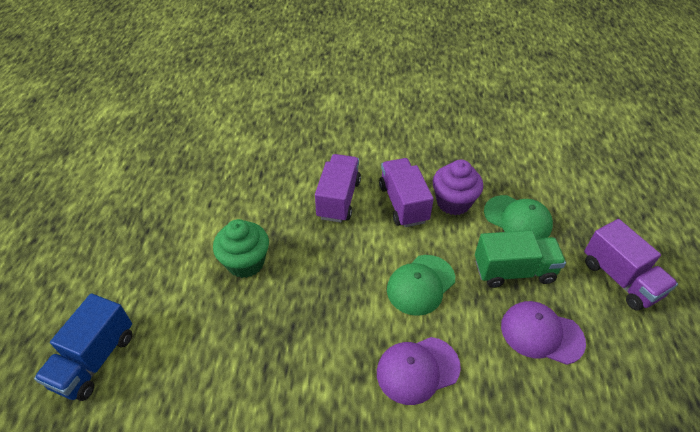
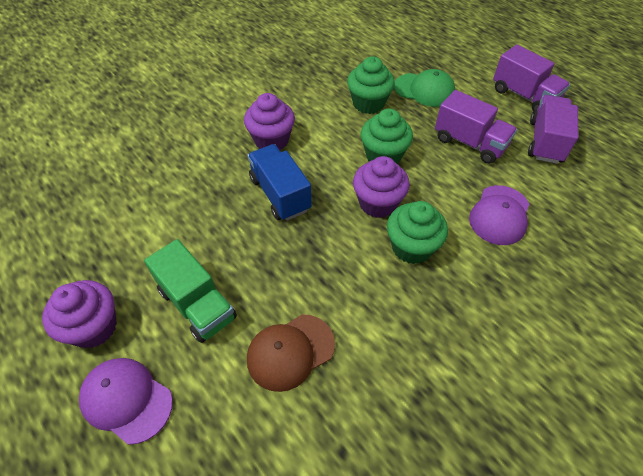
brown cap: 0 -> 1
green cap: 2 -> 1
green cupcake: 1 -> 3
purple cupcake: 1 -> 3

